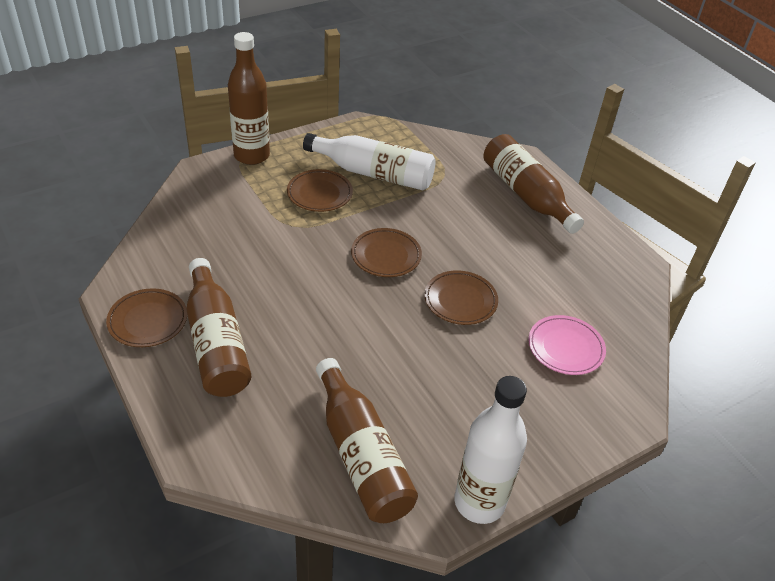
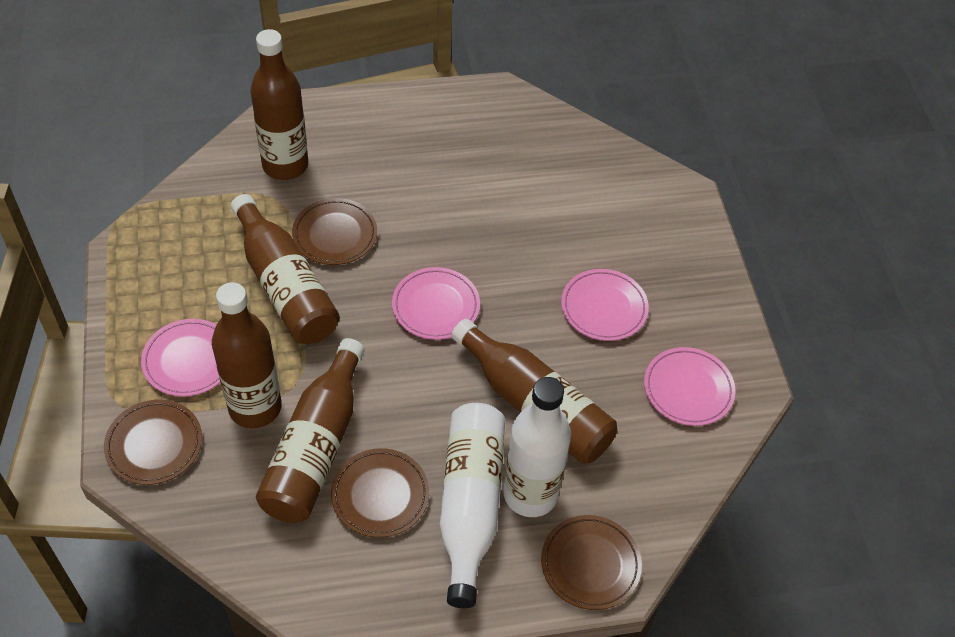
brown bottle: 4 -> 5
pink plate: 1 -> 4

